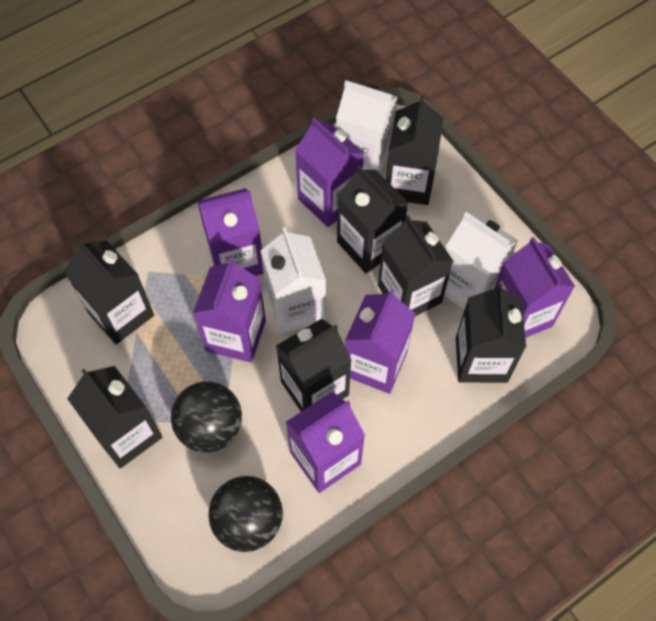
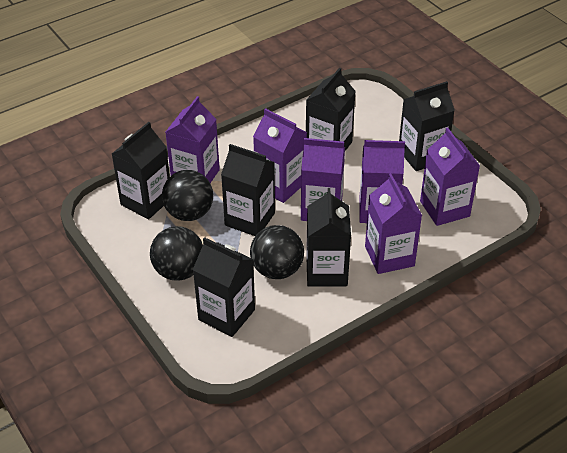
black ball: 2 -> 3
black carton: 7 -> 6
white carton: 3 -> 0

